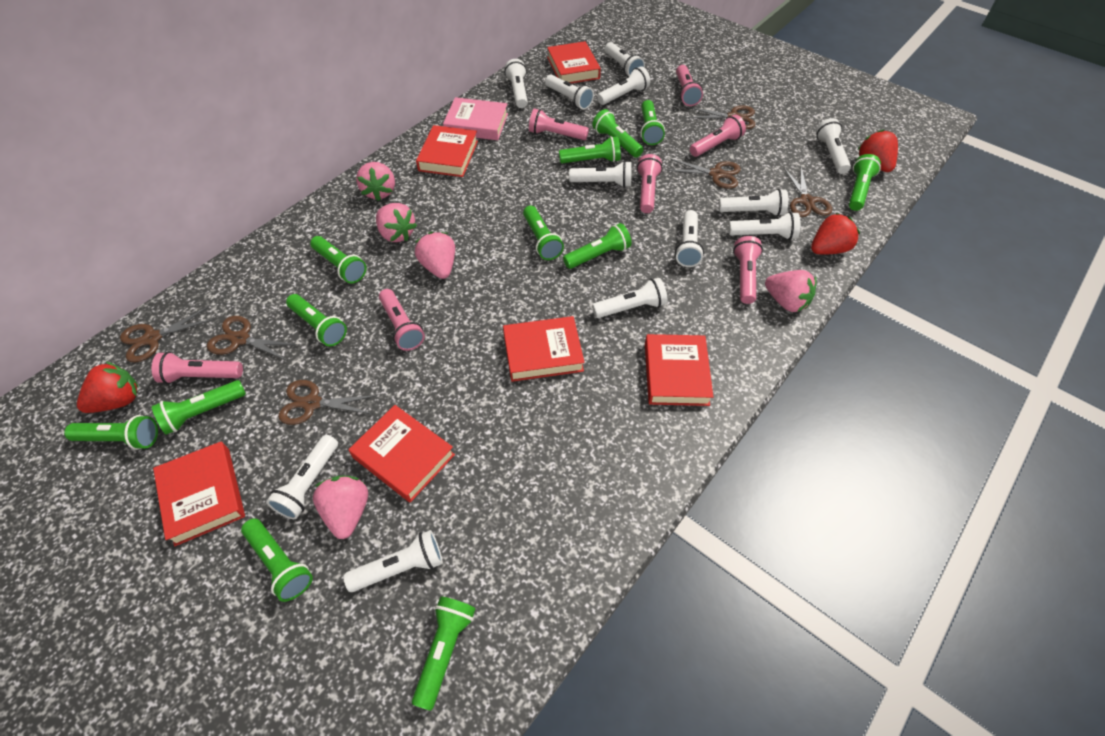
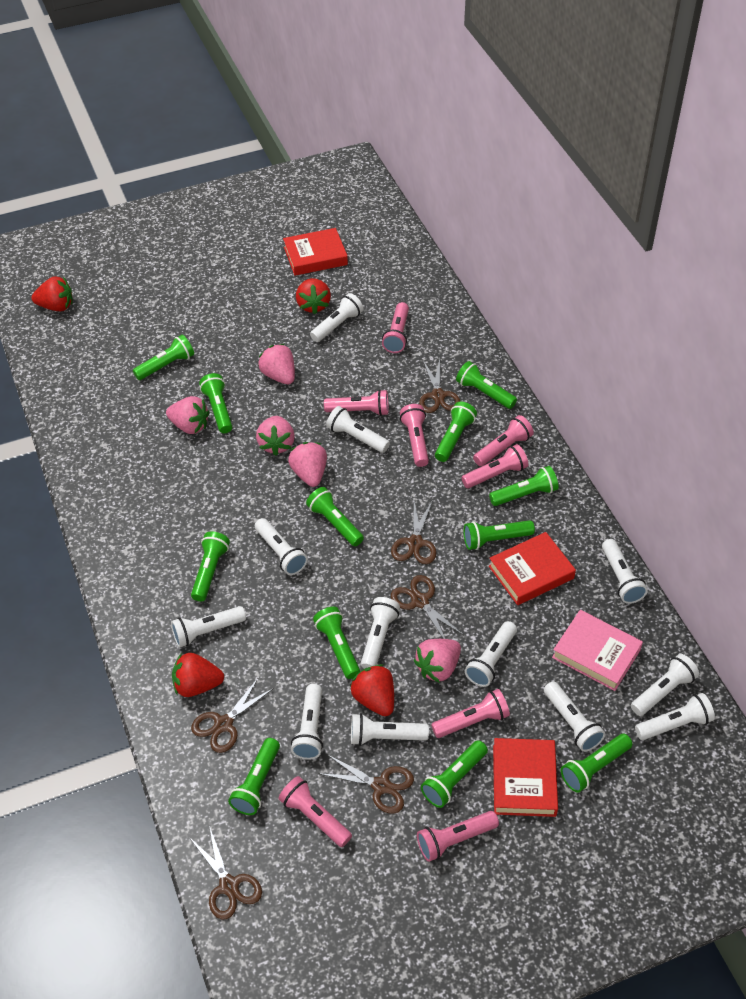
pink flashlight: 7 -> 8
red book: 6 -> 3
red strawberry: 3 -> 4

